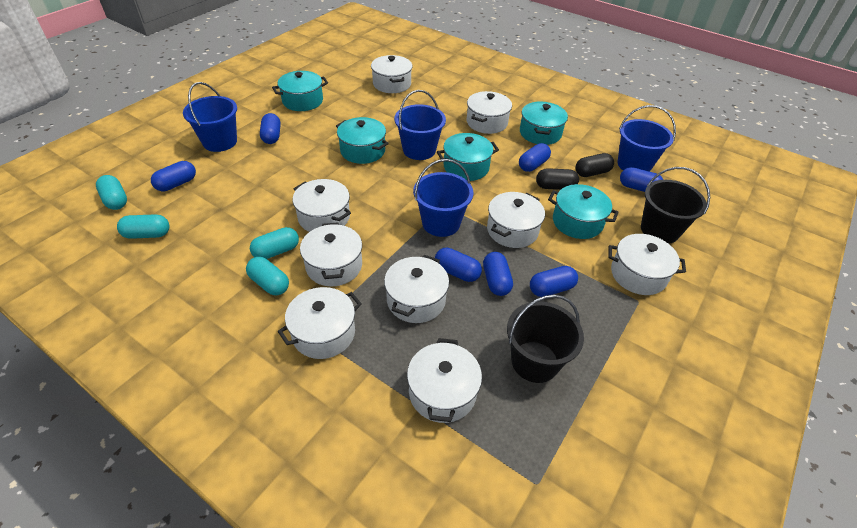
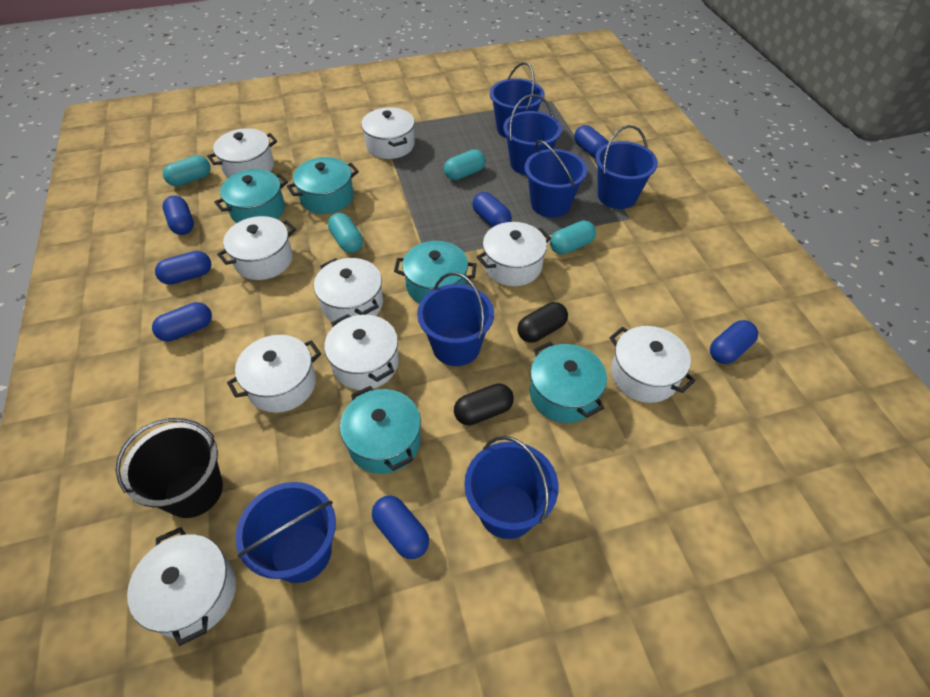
black bucket: 2 -> 1
blue bucket: 4 -> 7

